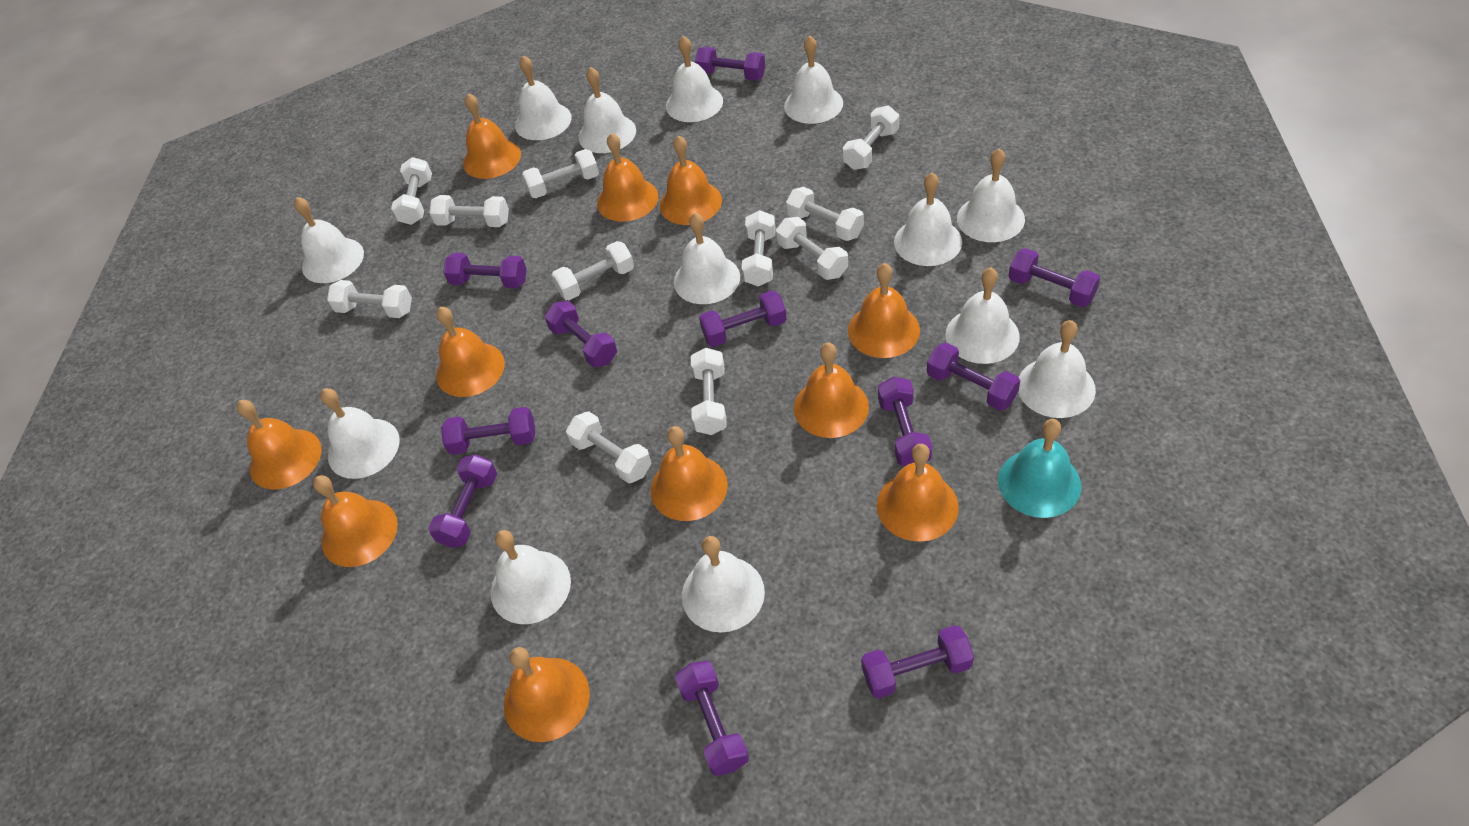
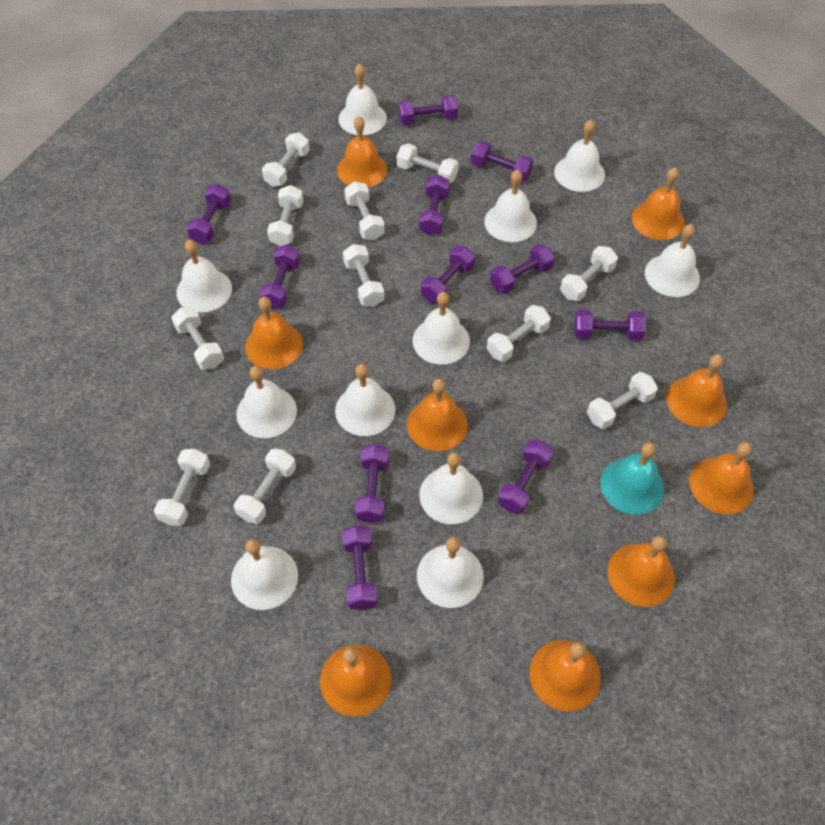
orange bell: 11 -> 9
white bell: 13 -> 11

